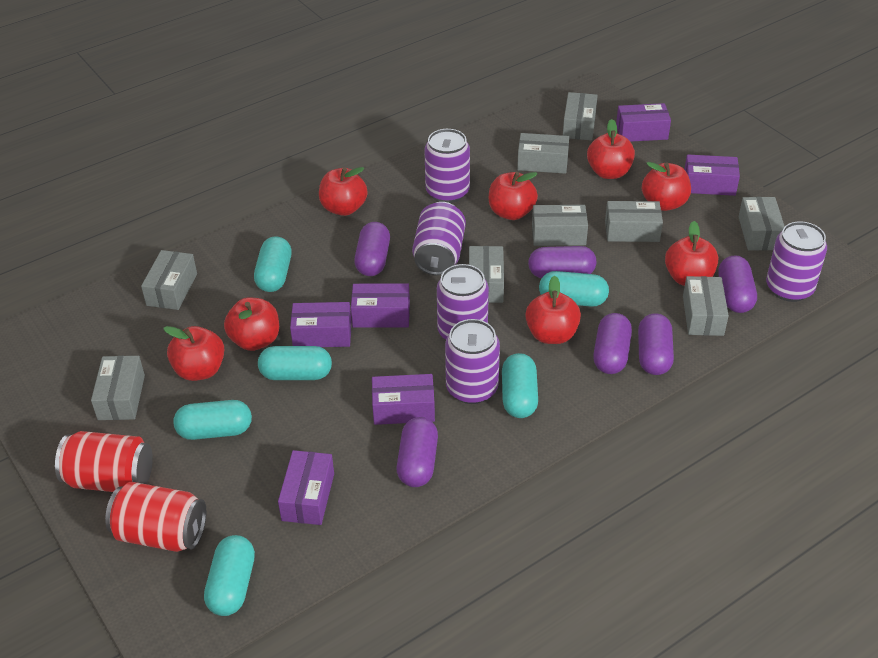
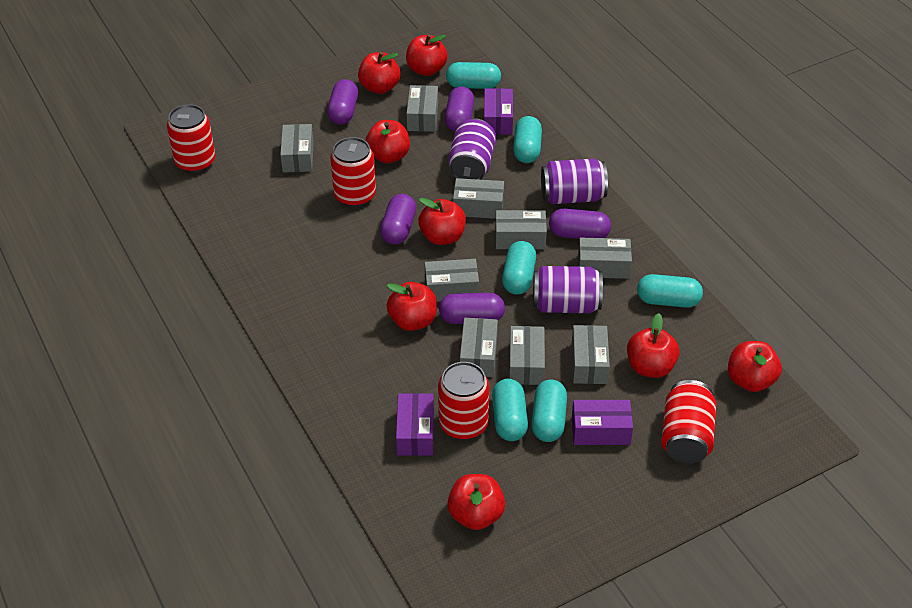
purple box: 6 -> 3
purple can: 5 -> 3
purple capsule: 6 -> 5
red can: 2 -> 4

